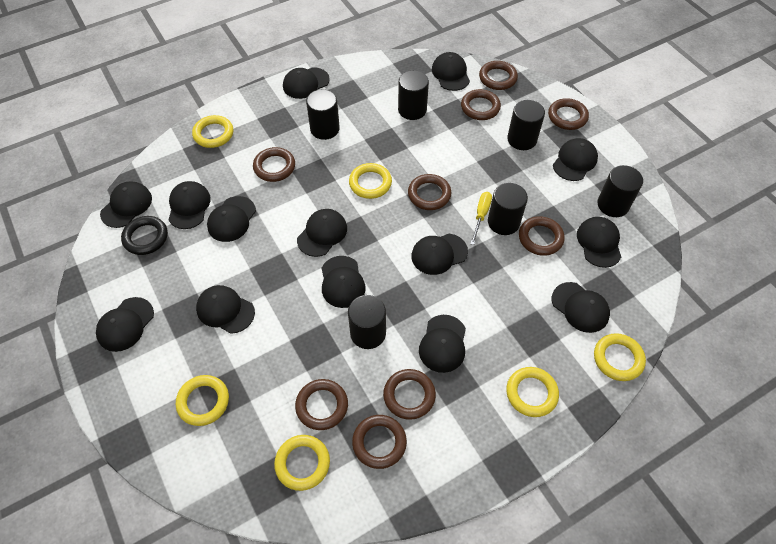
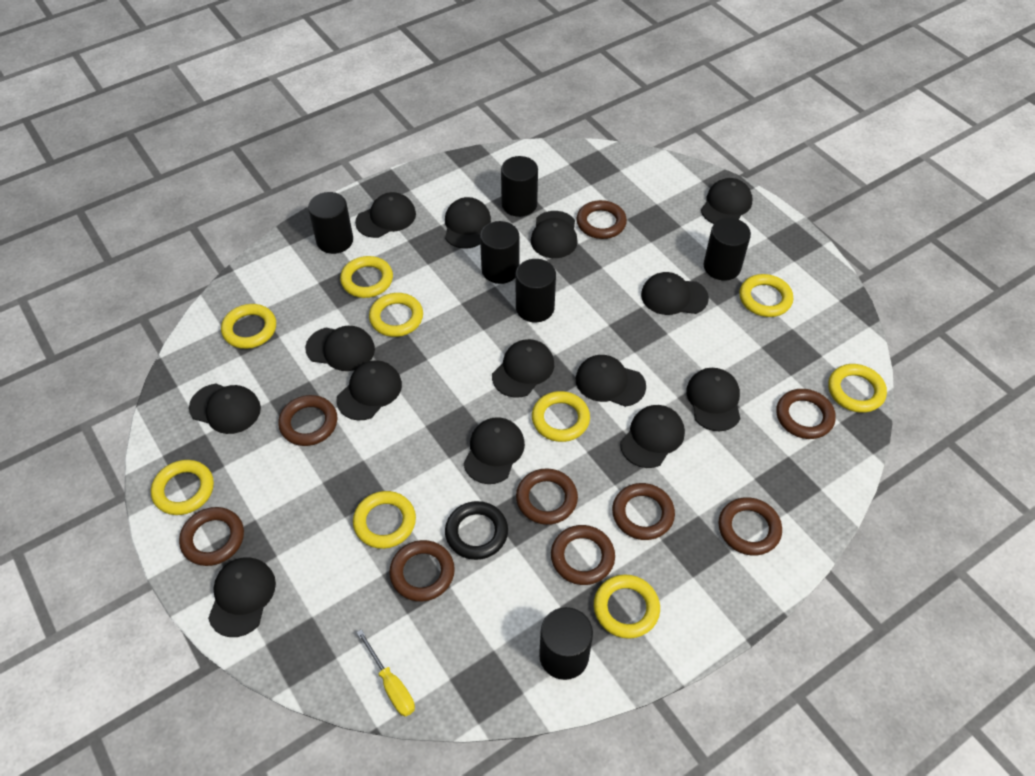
yellow ring: 6 -> 9

